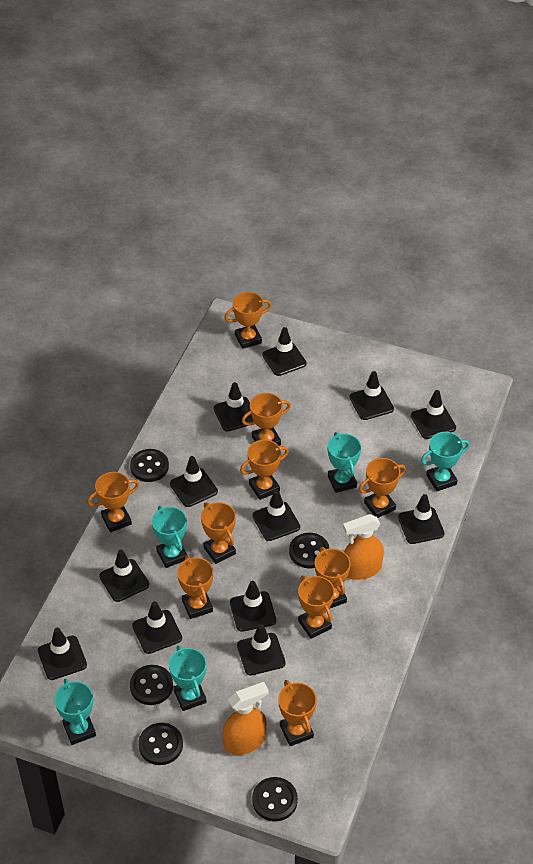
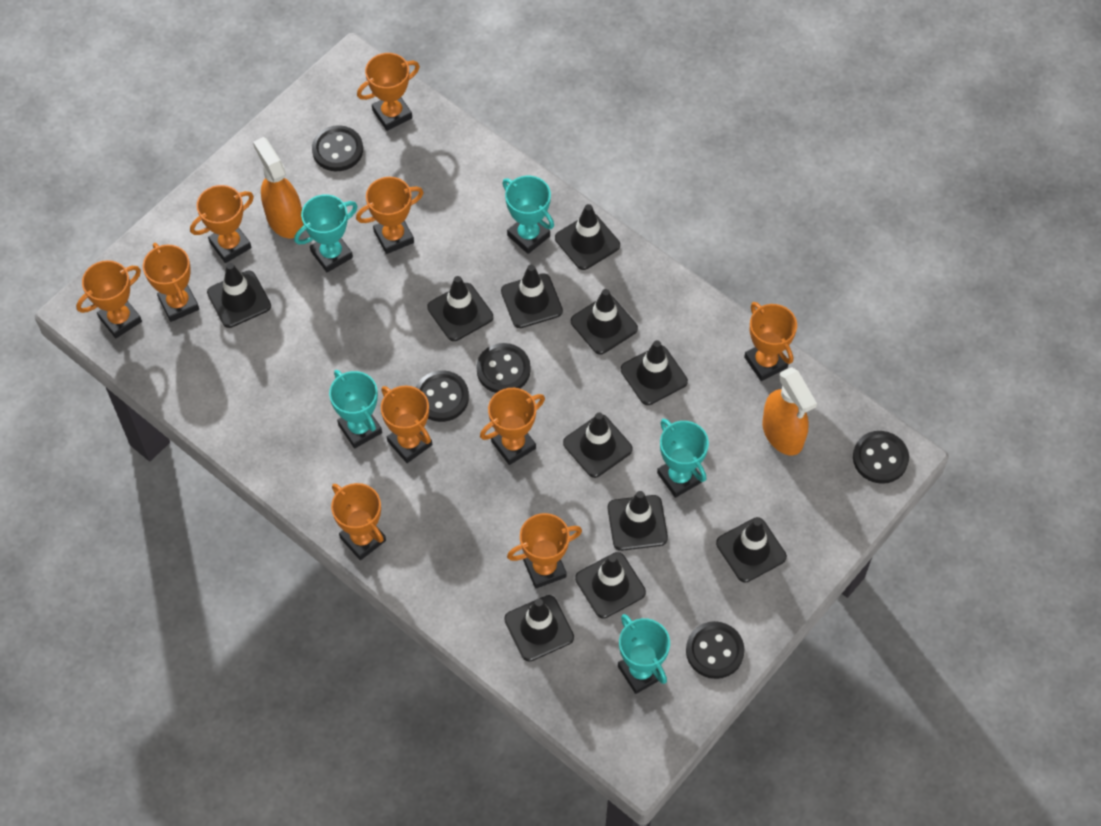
black traffic cone: 12 -> 11

